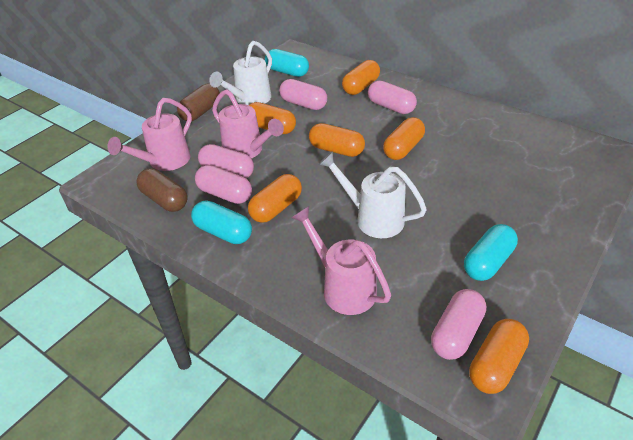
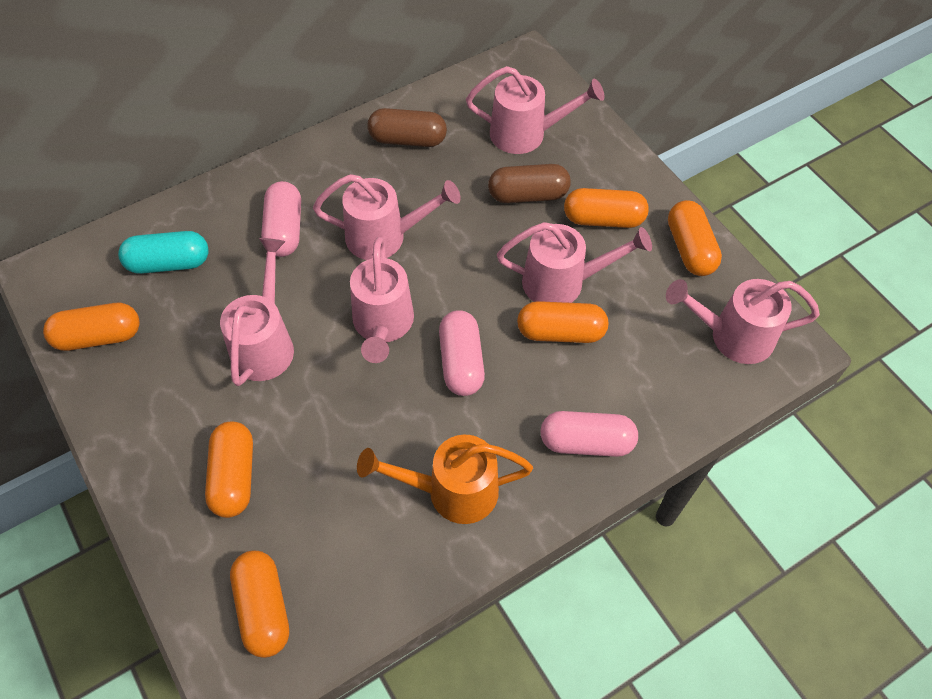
orange watering can: 0 -> 1
pink capsule: 5 -> 3
pink watering can: 3 -> 6
turquoise capsule: 3 -> 1
white watering can: 2 -> 0

